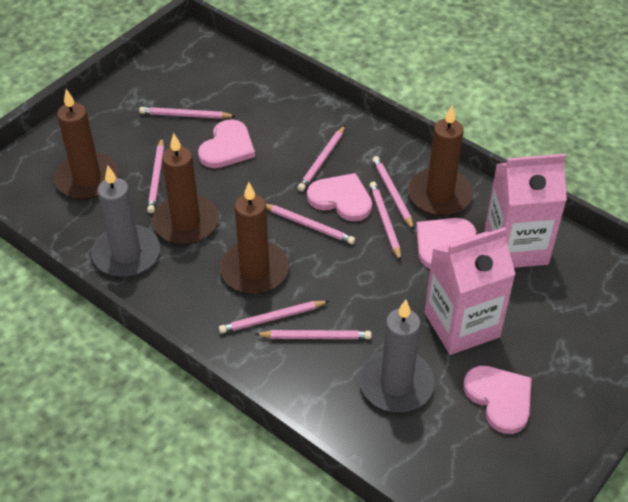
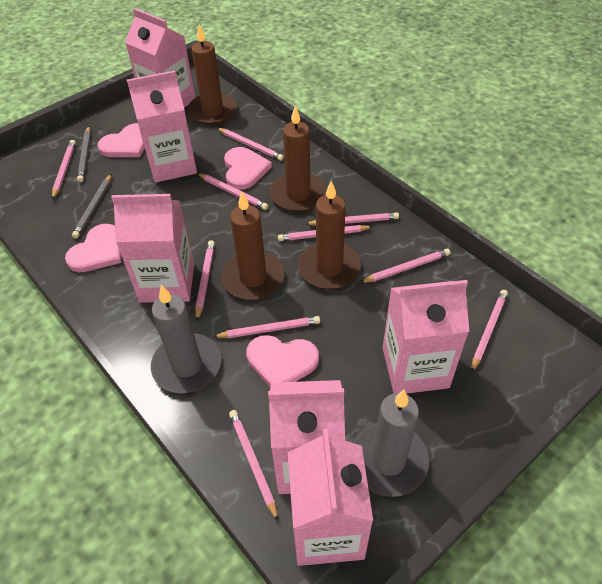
grey pencil: 0 -> 2
pink carton: 2 -> 6
pink pencil: 8 -> 10

